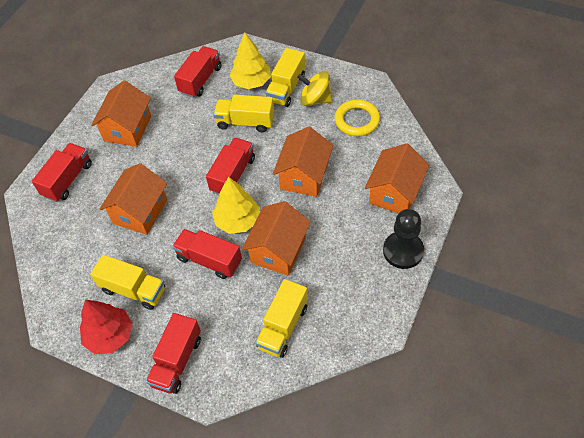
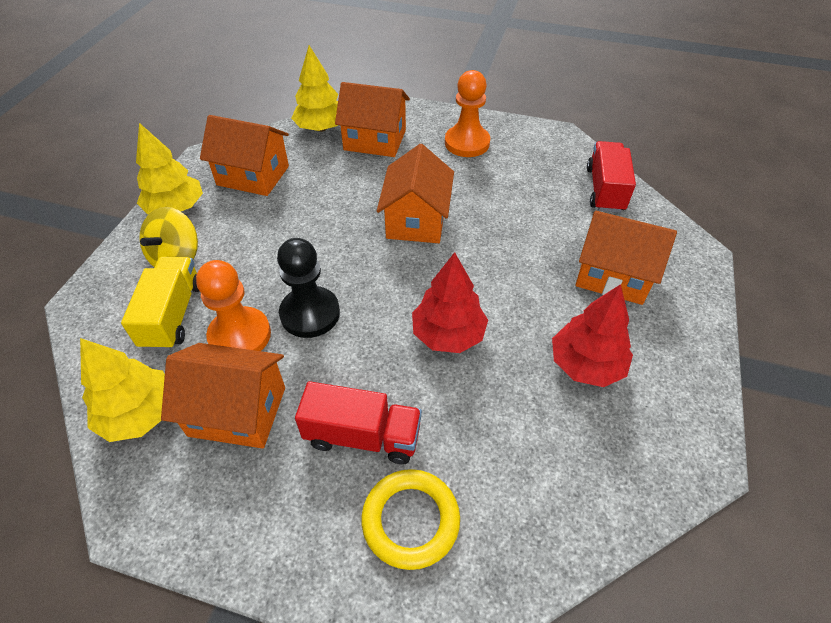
orange pawn: 0 -> 2
red tree: 1 -> 2
red truck: 5 -> 2
yellow tree: 2 -> 3
yellow truck: 4 -> 1

